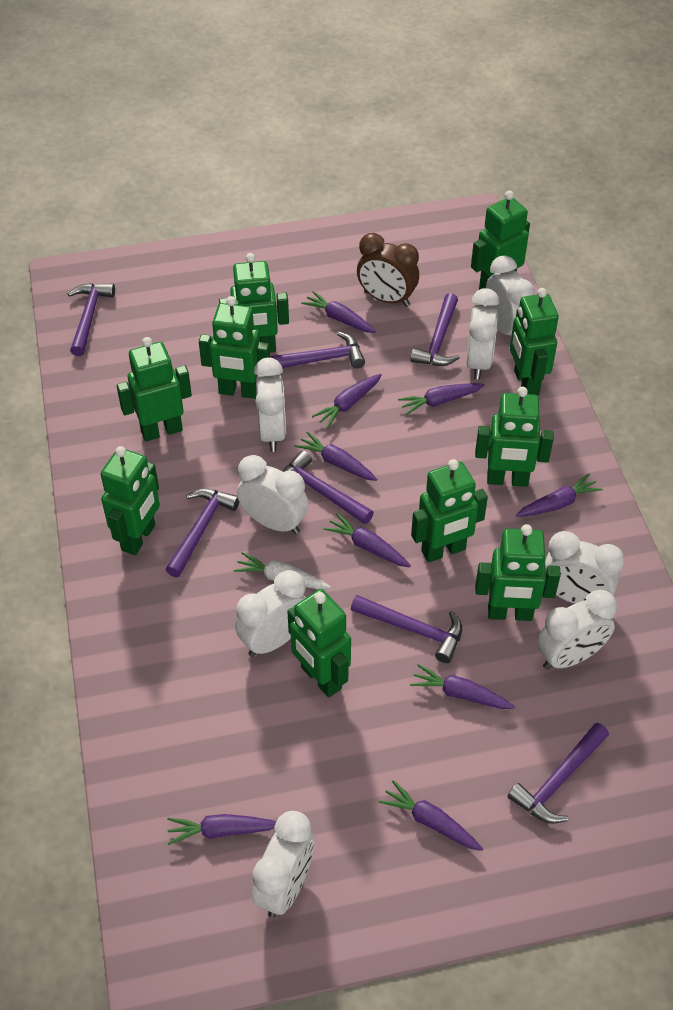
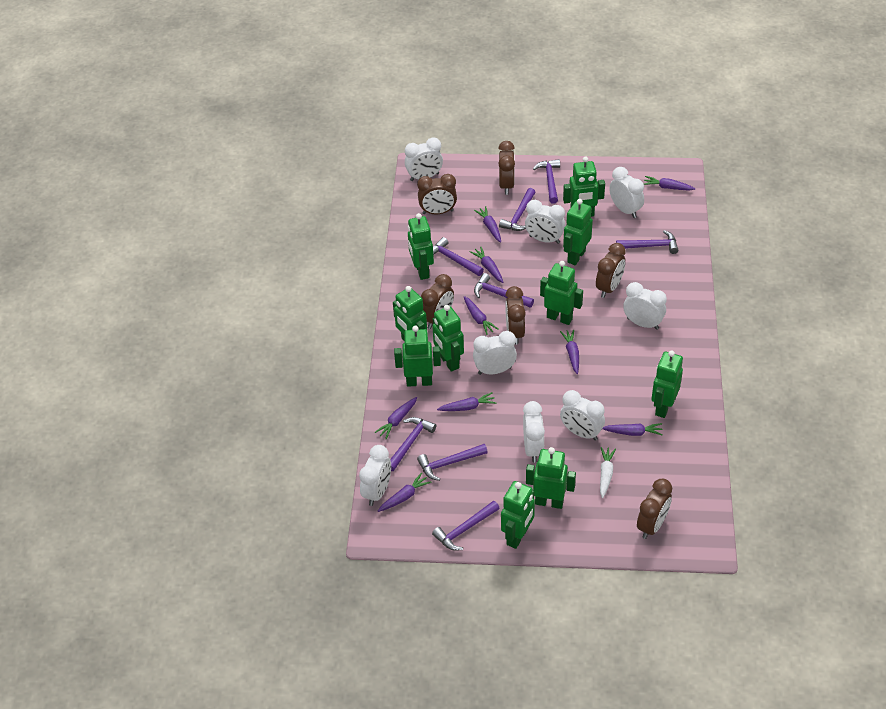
brown clock: 1 -> 6
purple hammer: 7 -> 8

